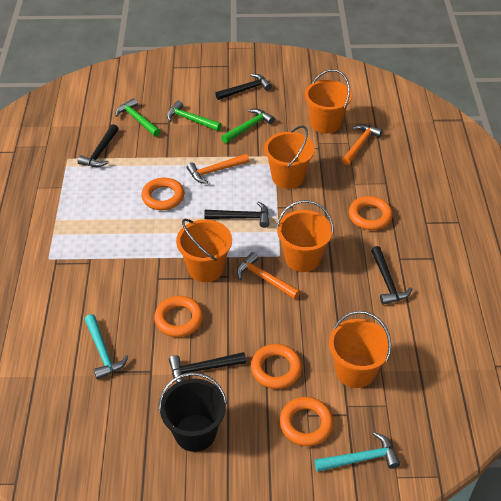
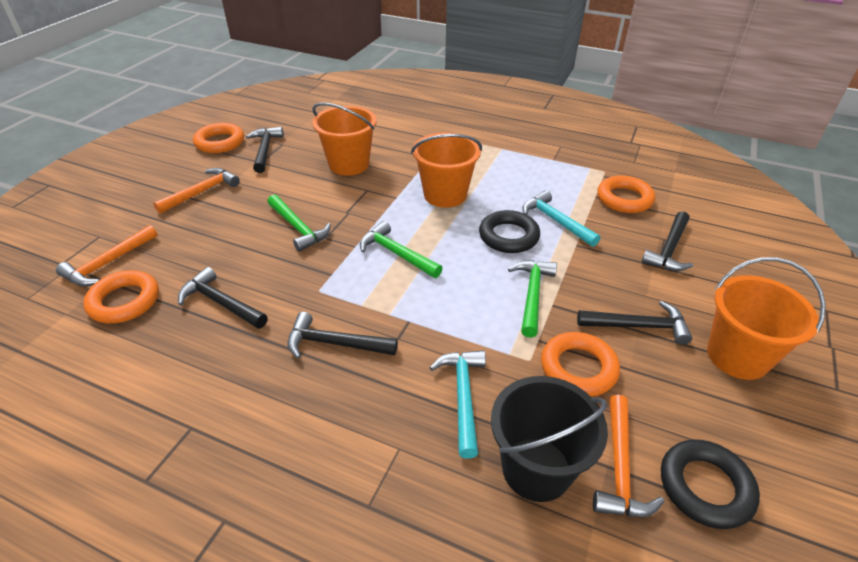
black ring: 0 -> 2
orange bucket: 5 -> 3
orange ring: 5 -> 4

